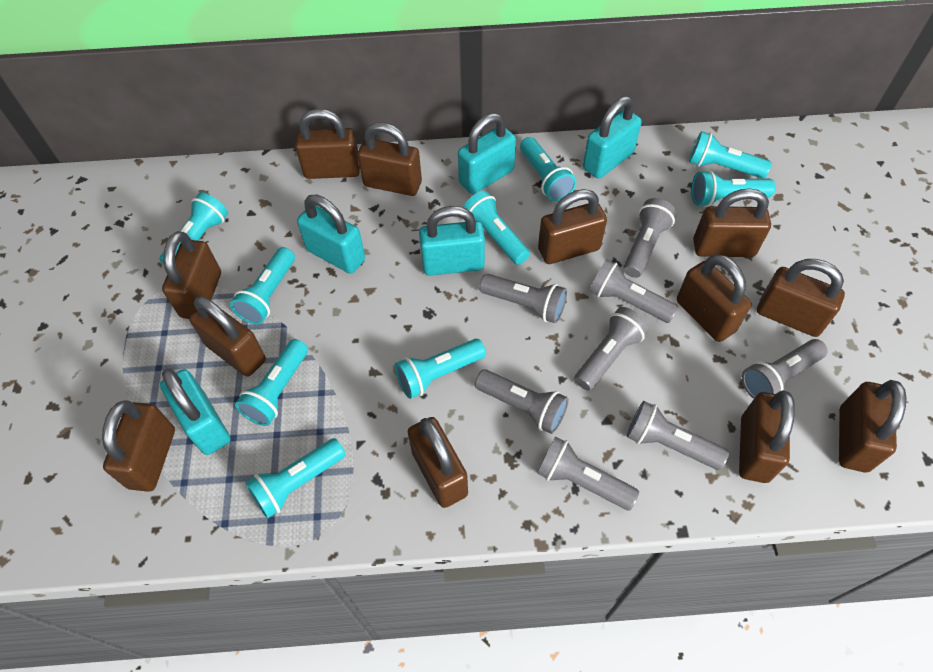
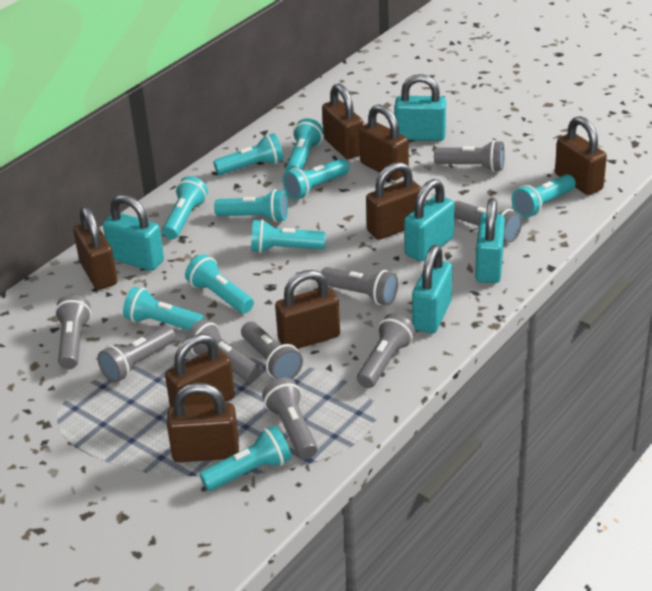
brown padlock: 12 -> 8
grey flashlight: 8 -> 9
turquoise flashlight: 9 -> 10

